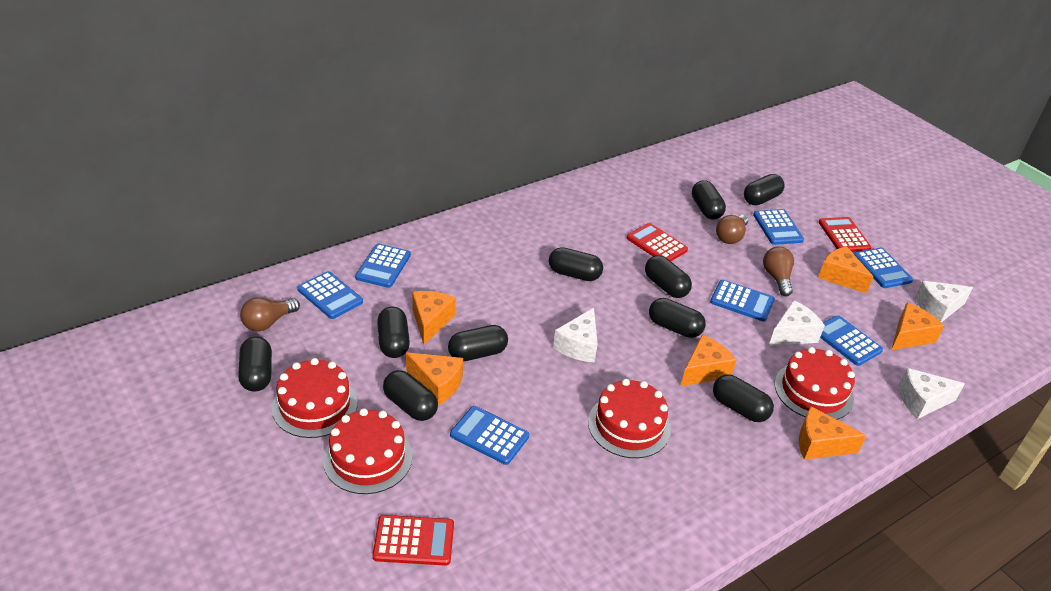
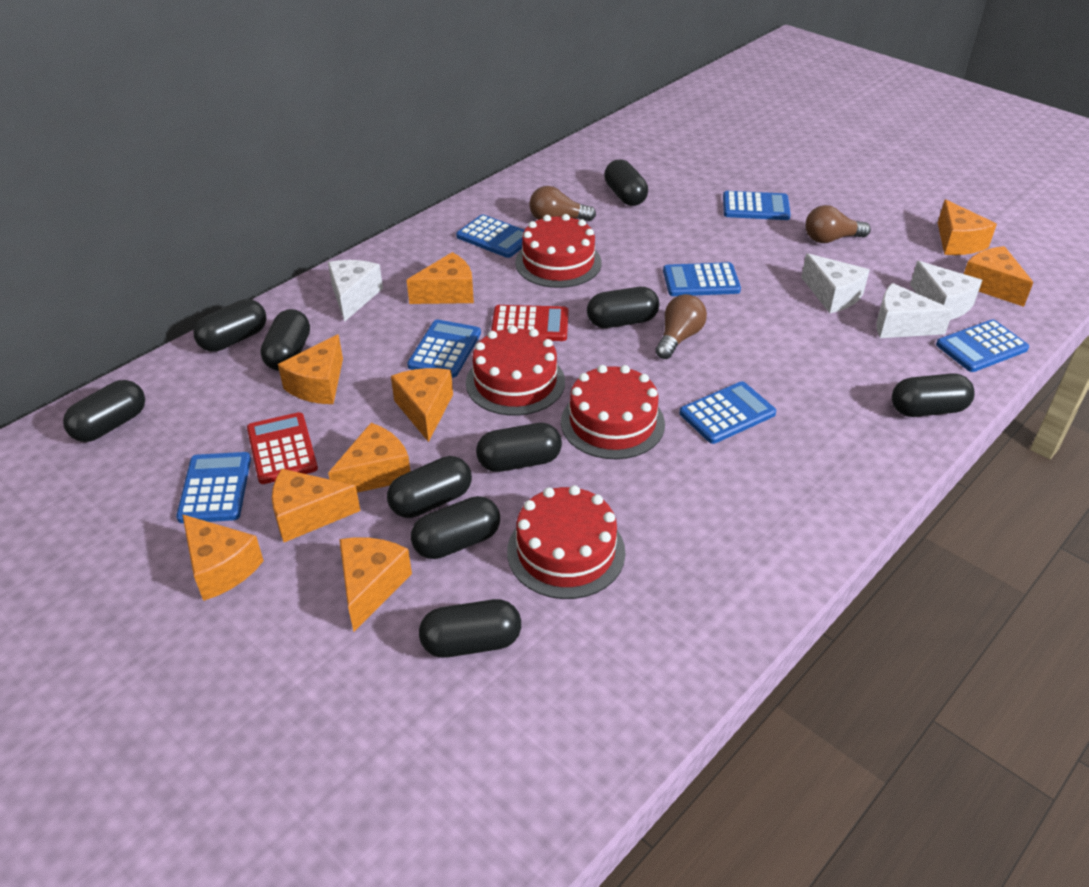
orange cheese: 6 -> 9
red calculator: 3 -> 2

